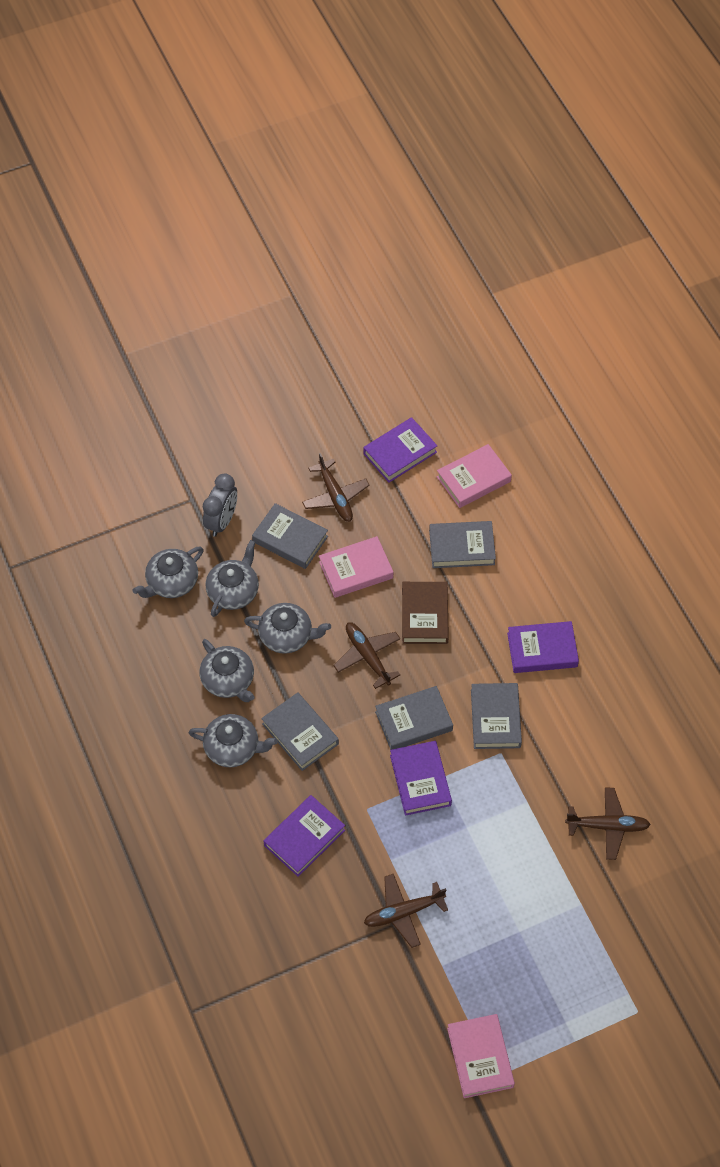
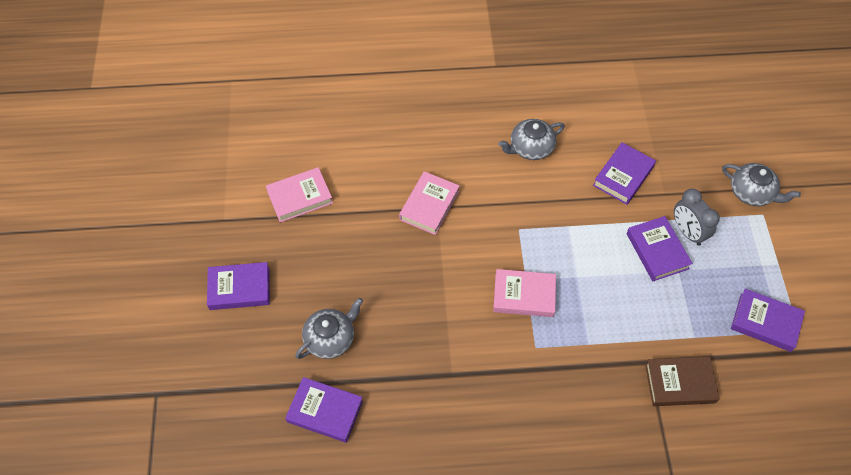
brown plane: 4 -> 0
grey book: 5 -> 0
grey teapot: 5 -> 3
purple book: 4 -> 5

